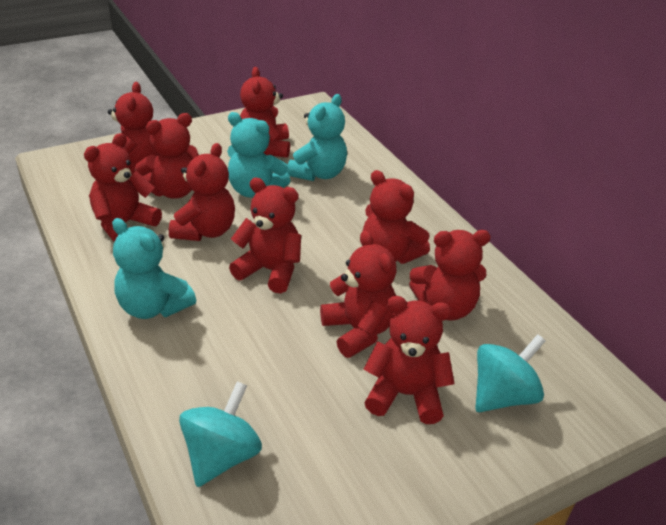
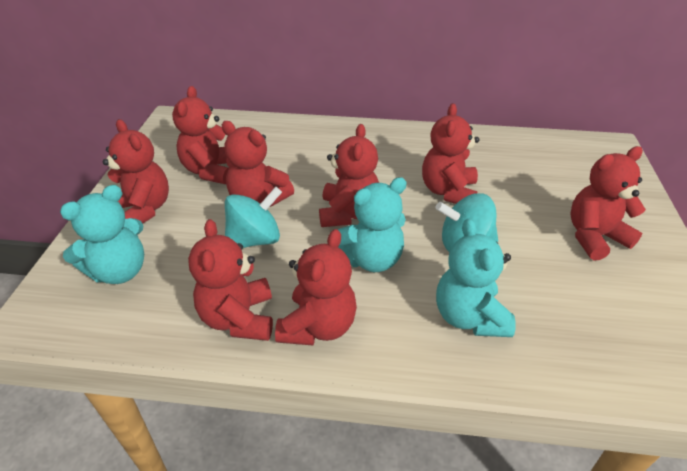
red teddy bear: 10 -> 8

